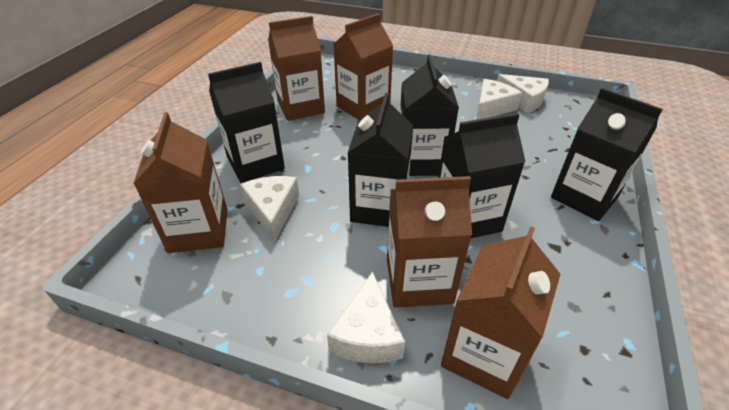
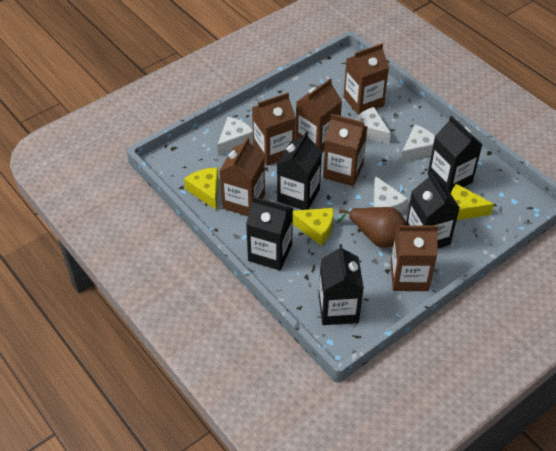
brown carton: 5 -> 6
brown pear: 0 -> 1
yellow cheese: 0 -> 3

